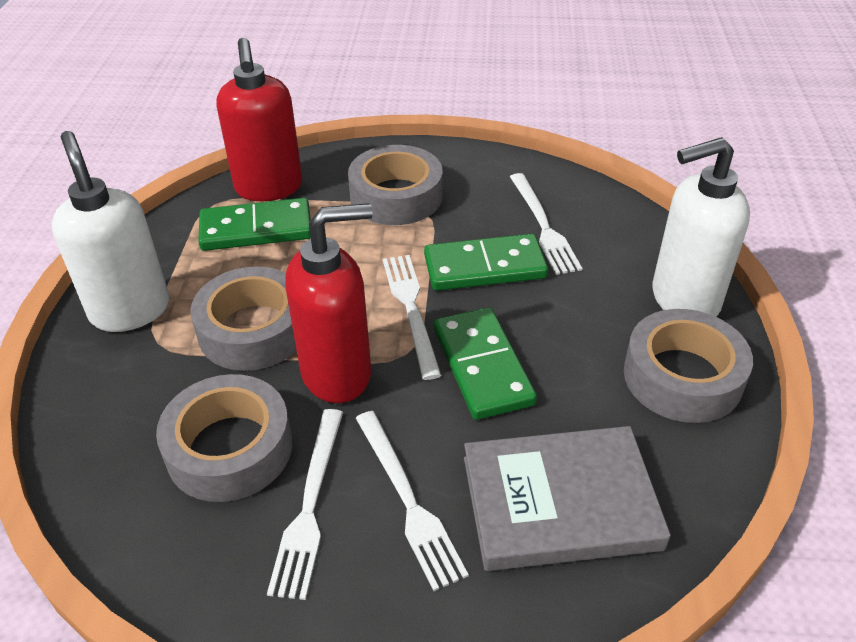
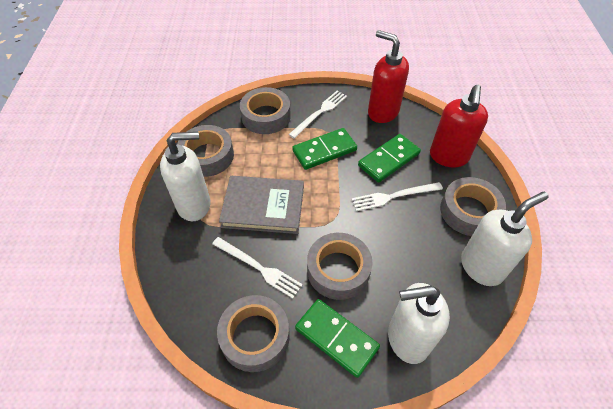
grey tape: 4 -> 5
white fork: 4 -> 3
white soap dispenser: 2 -> 3

